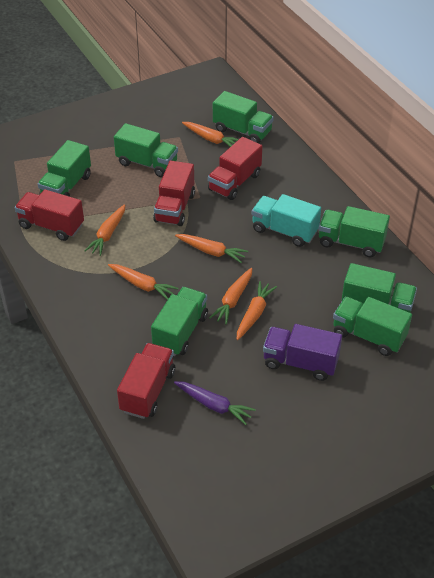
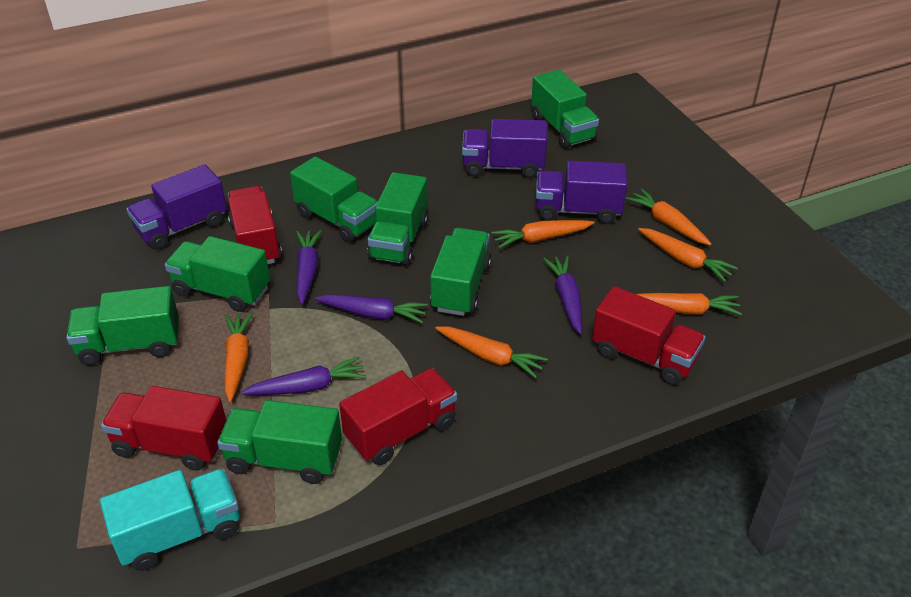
purple carrot: 1 -> 4
purple truck: 1 -> 3

